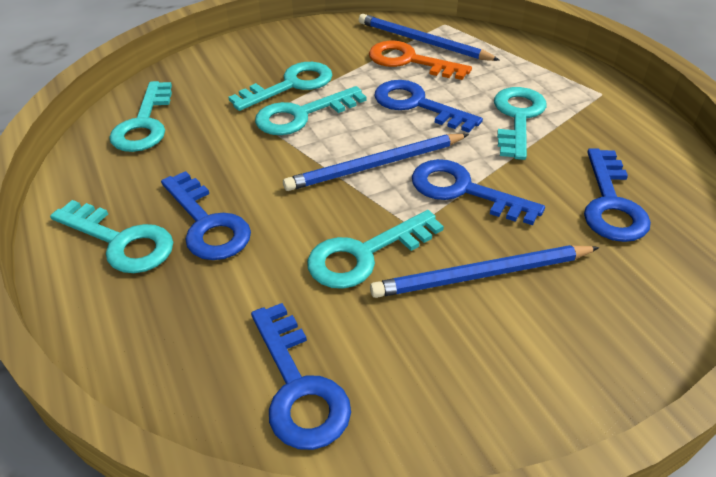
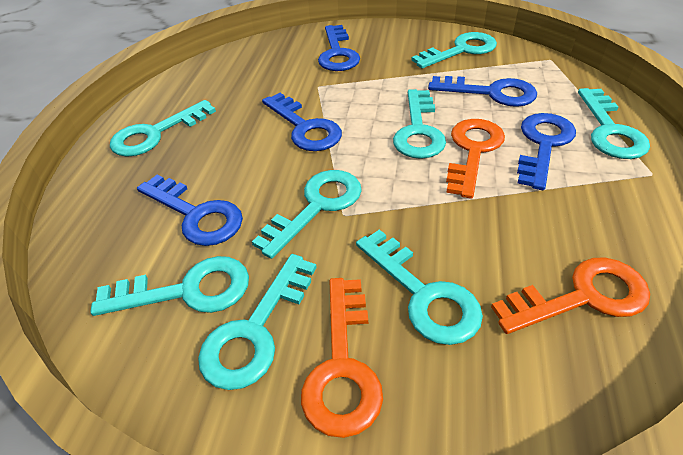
blue pencil: 3 -> 0
orange key: 1 -> 3
turquoise key: 6 -> 8

